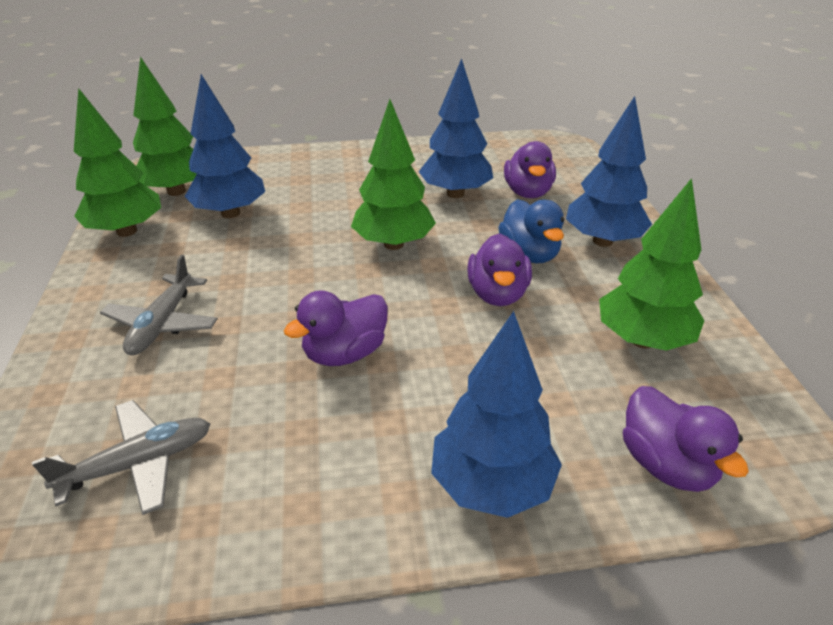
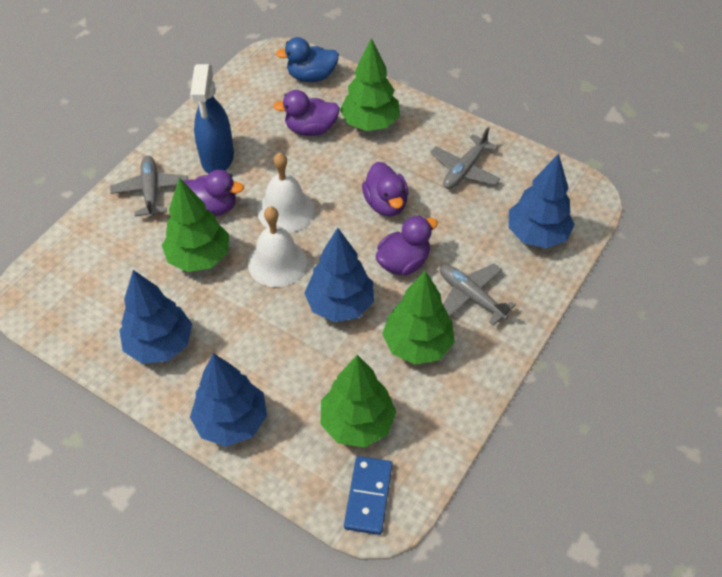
blue domino: 0 -> 1
blue spray bottle: 0 -> 1
grey plane: 2 -> 3
white bell: 0 -> 2

